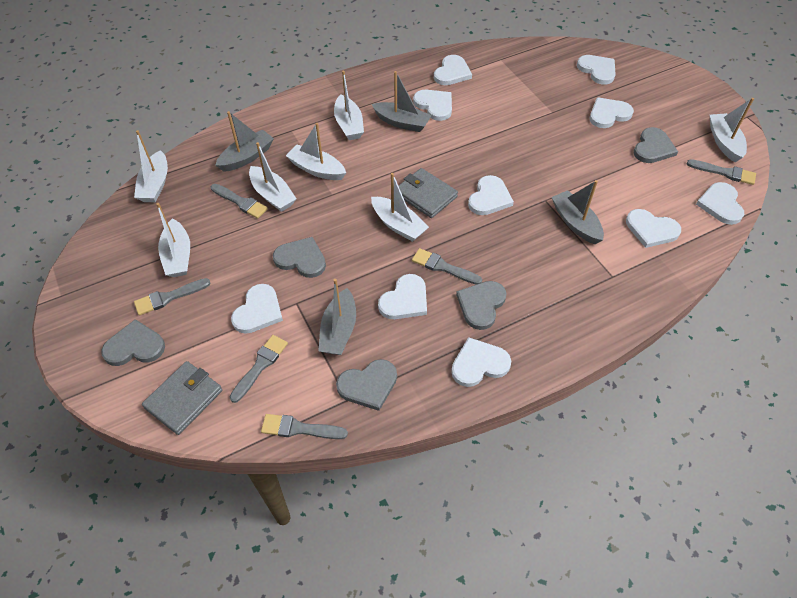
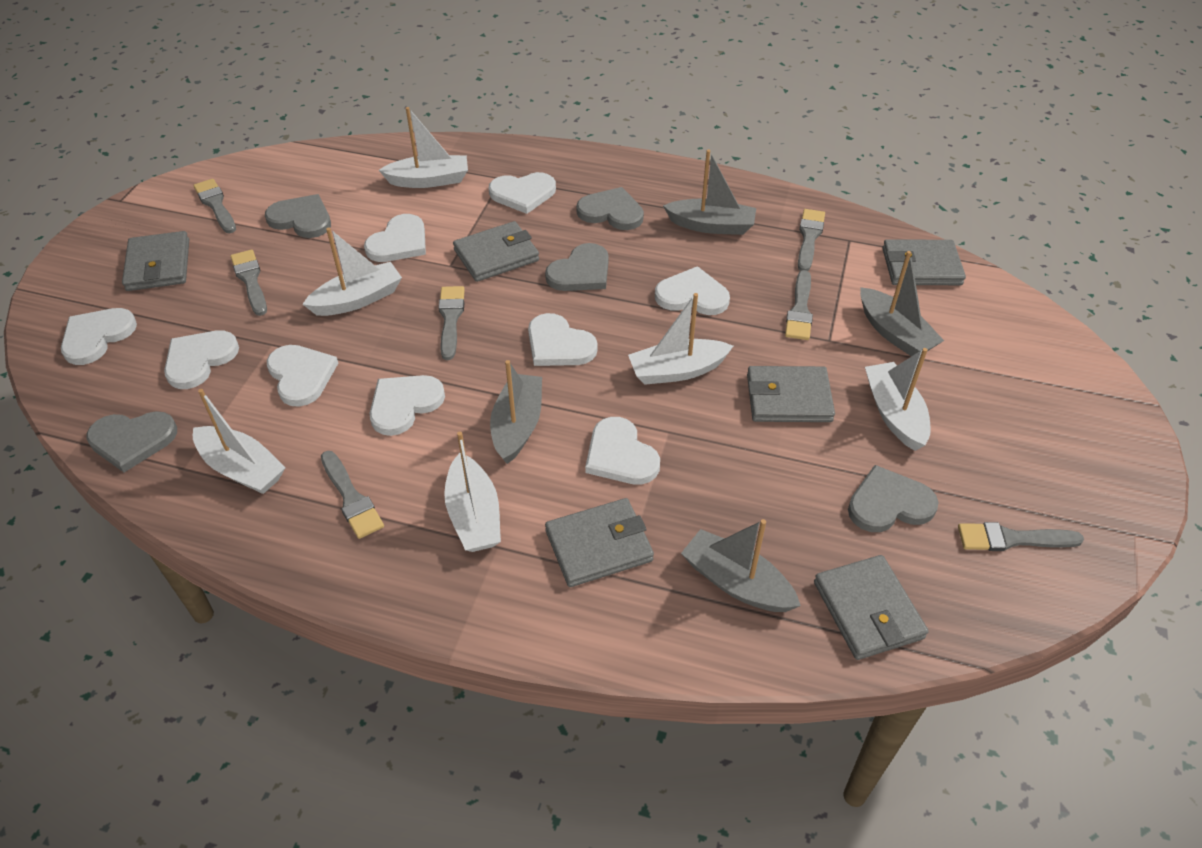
grey brush: 6 -> 7
grey wallet: 2 -> 6
white boat: 7 -> 6
white heart: 10 -> 9

